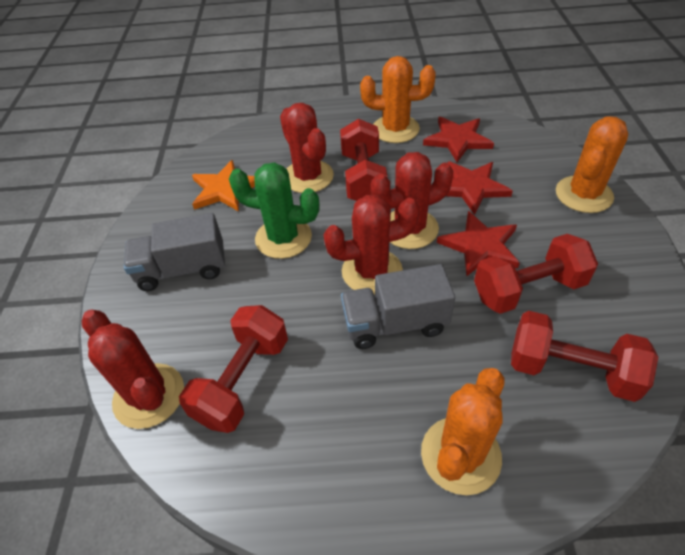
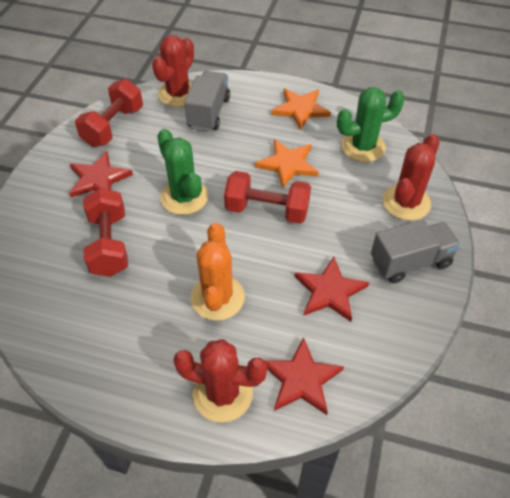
green cactus: 1 -> 2
orange cactus: 3 -> 1
orange star: 1 -> 2
red cactus: 4 -> 3
red dumbbell: 4 -> 3

